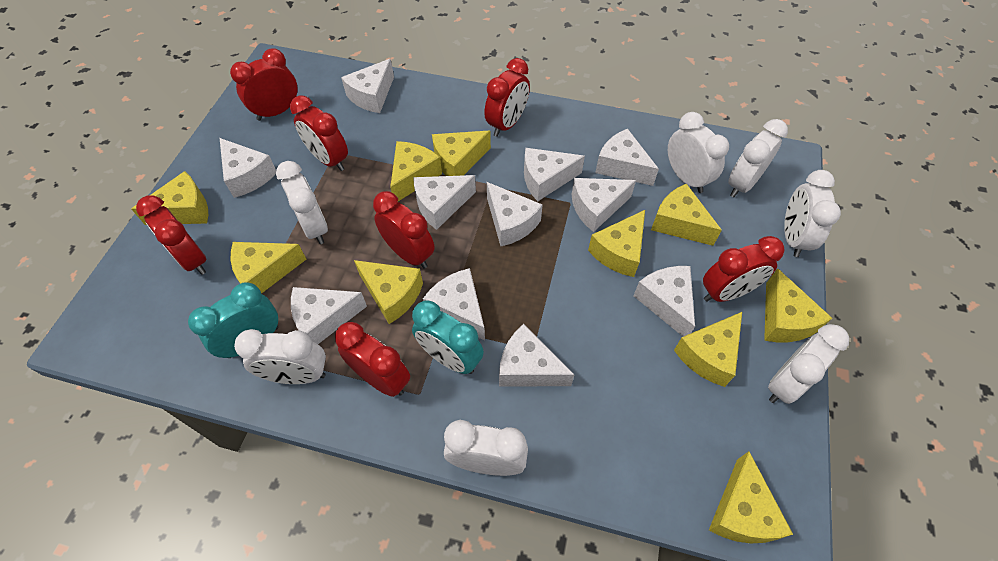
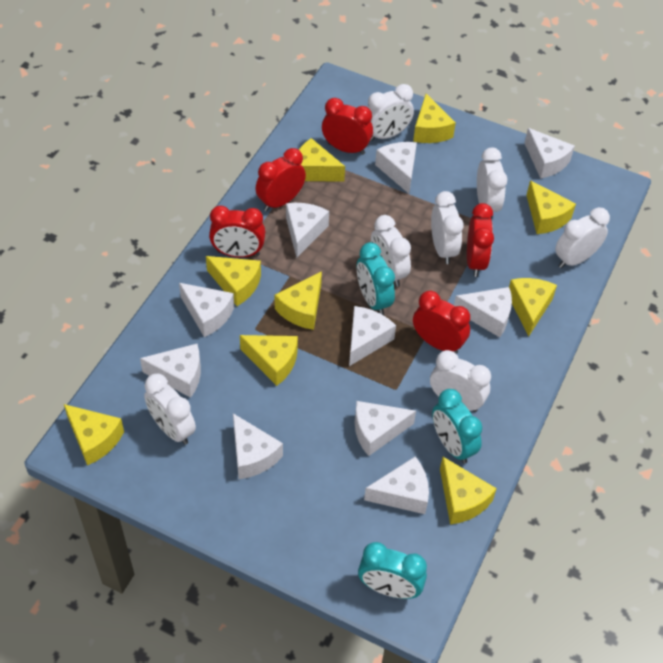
red clock: 7 -> 5
turquoise clock: 2 -> 3
white cheese: 11 -> 10
yellow cheese: 10 -> 9

